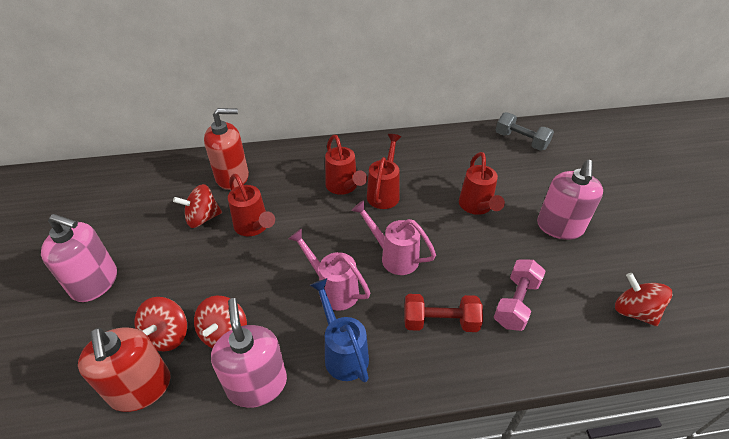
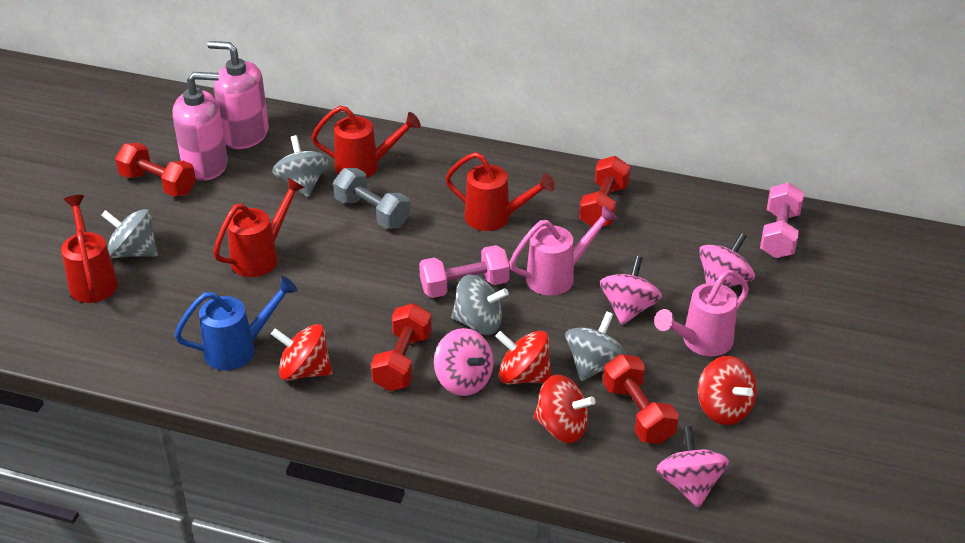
grey spinning top: 0 -> 4
pink dumbbell: 1 -> 2
pink soap dispenser: 3 -> 2
pink spinning top: 0 -> 4
red dumbbell: 1 -> 4
red soap dispenser: 2 -> 0

